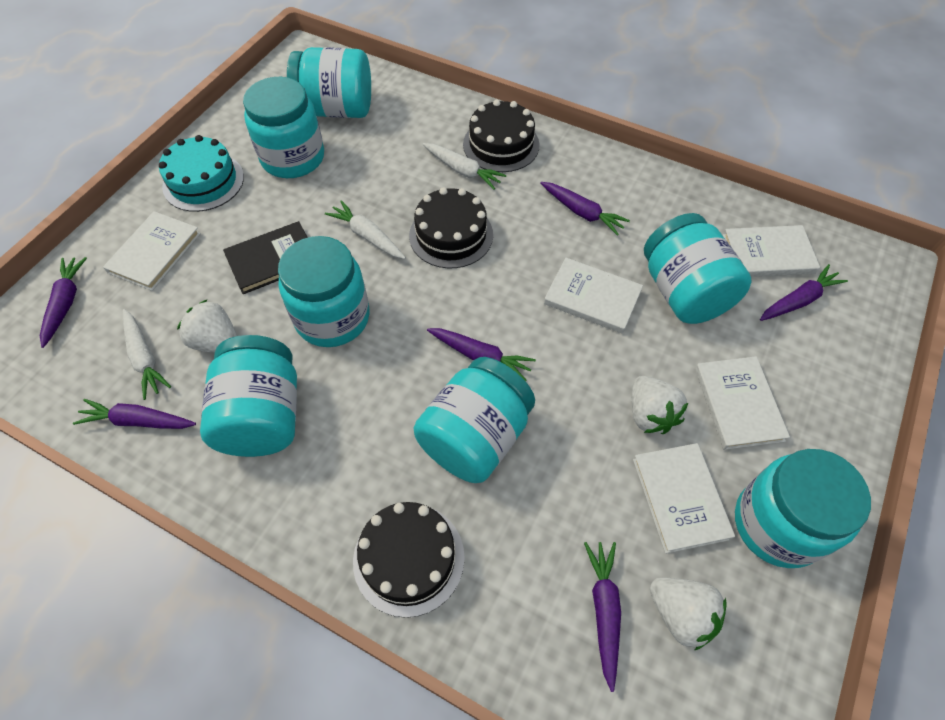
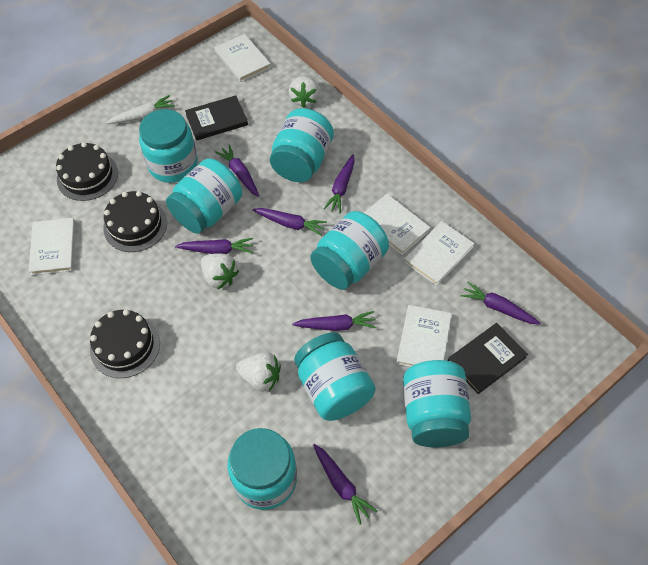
black book: 1 -> 2
purple carrot: 6 -> 7
turquoise cake: 1 -> 0
white carrot: 3 -> 1

